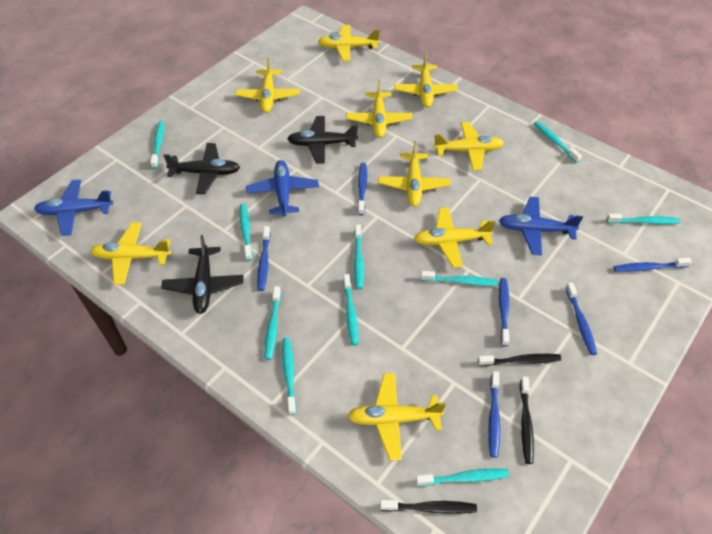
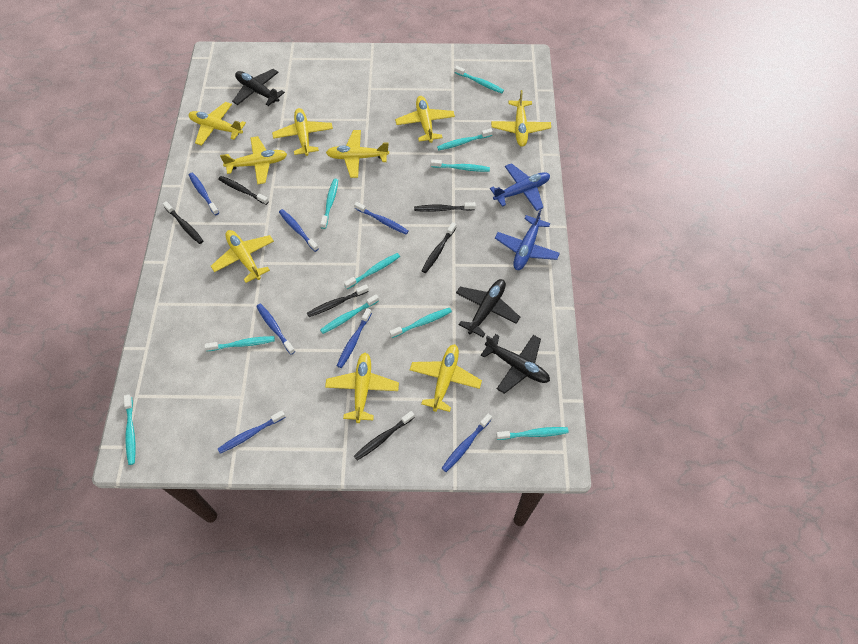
black toothbrush: 3 -> 6
blue plane: 3 -> 2
blue toothbrush: 6 -> 7

